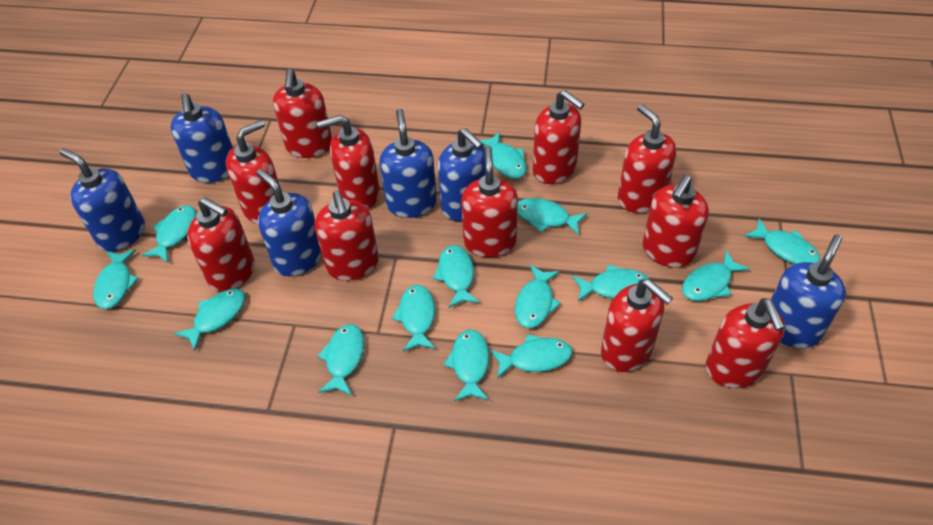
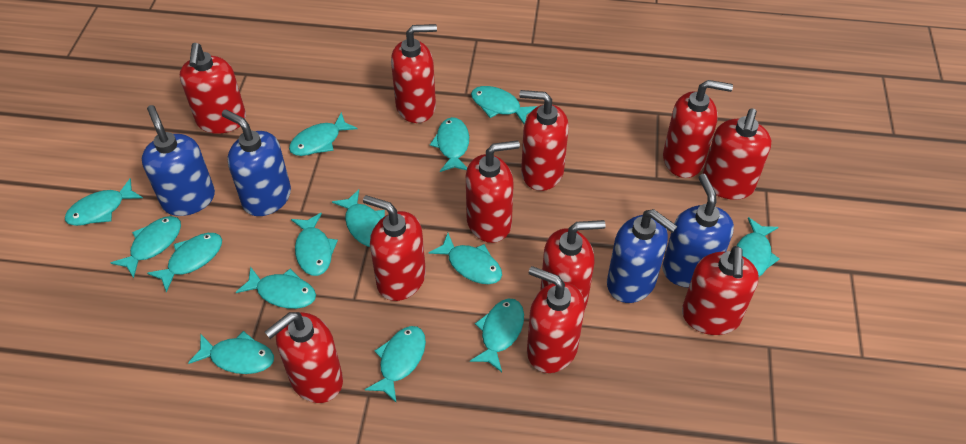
blue soap dispenser: 6 -> 4

